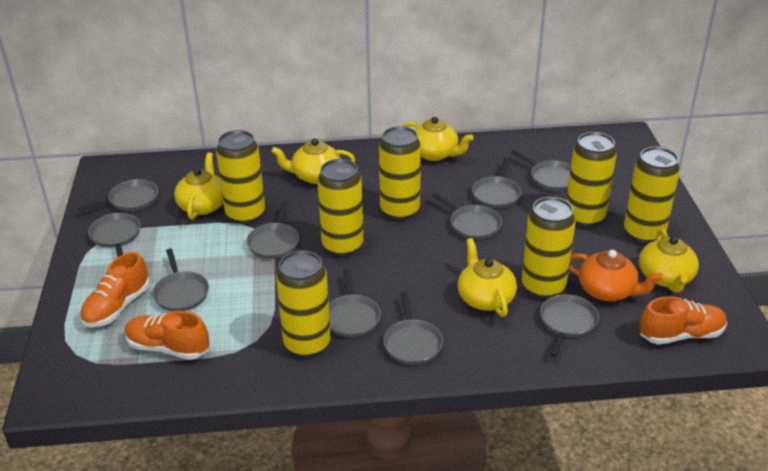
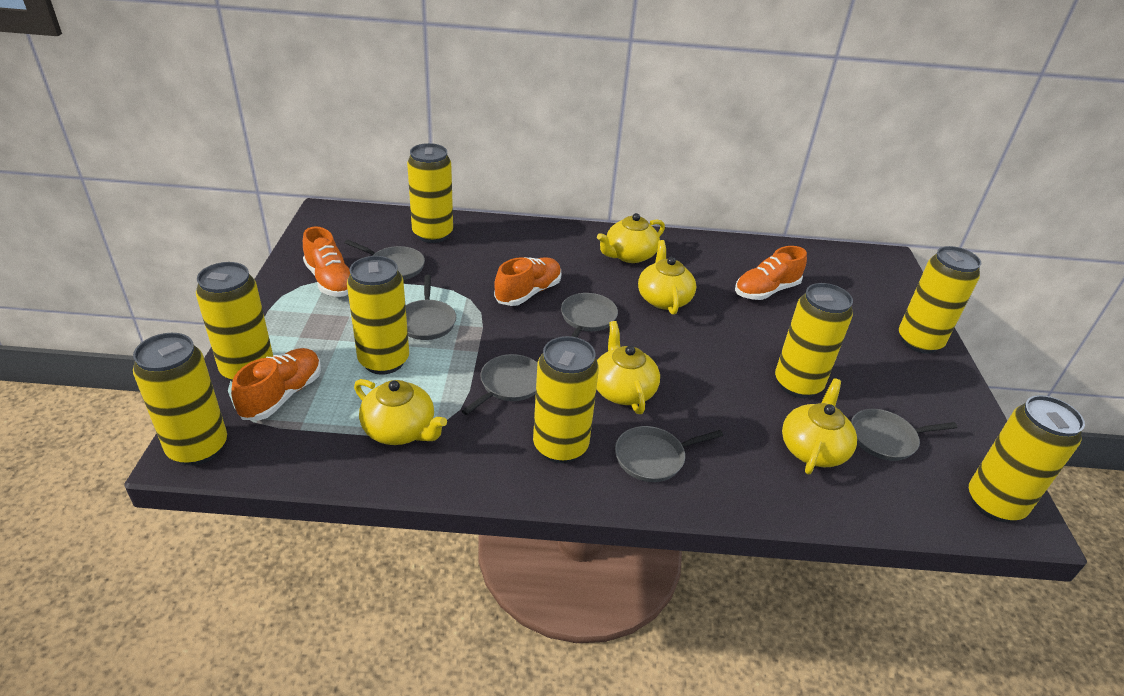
grey pan: 10 -> 6
orange shoe: 3 -> 4
orange teapot: 1 -> 0
yellow can: 7 -> 8

